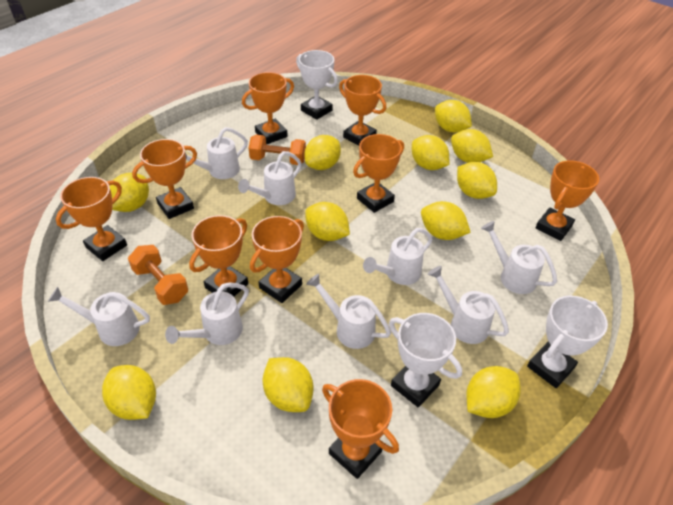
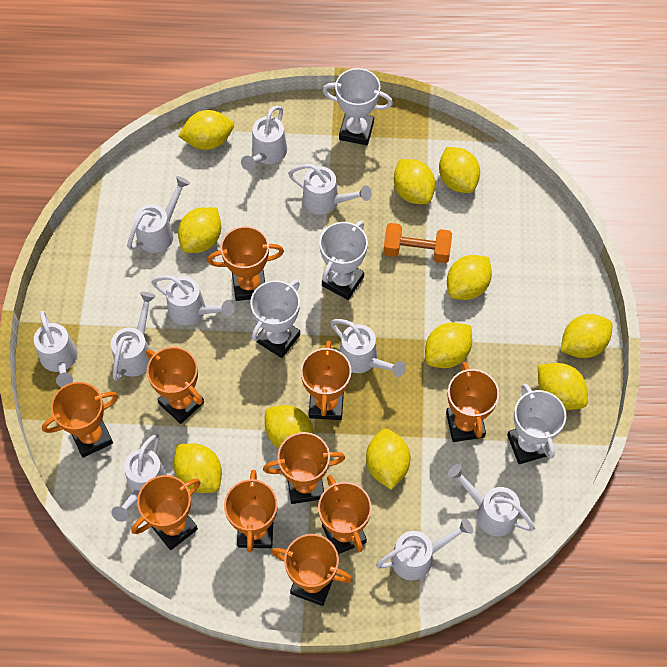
orange dumbbell: 2 -> 1
orange trophy: 9 -> 10
white trophy: 3 -> 4
white watering can: 8 -> 10

